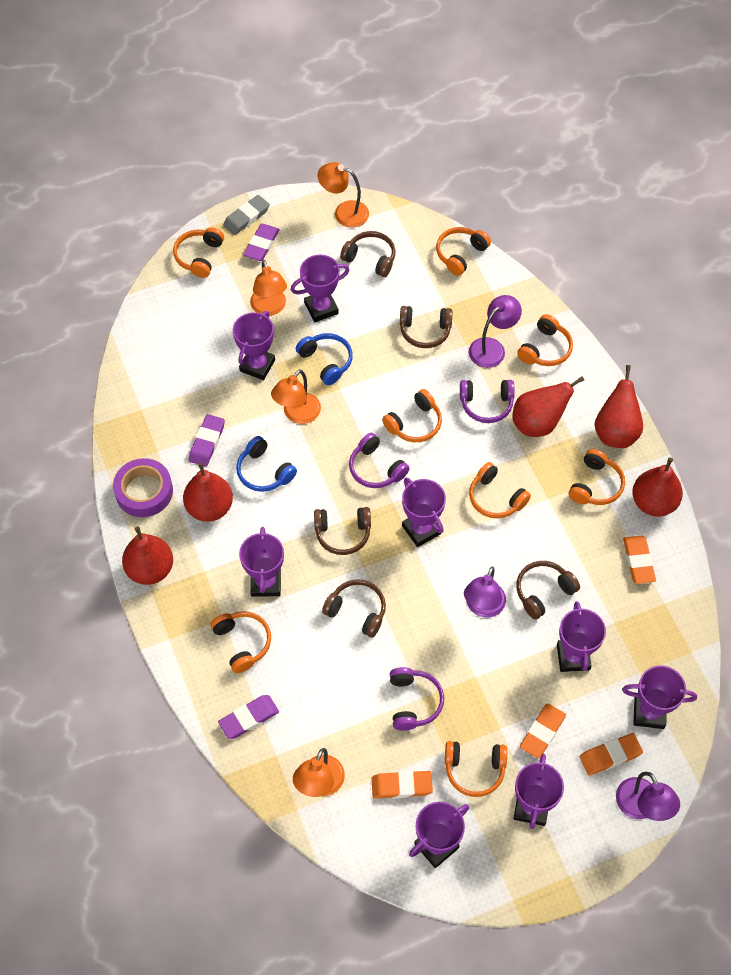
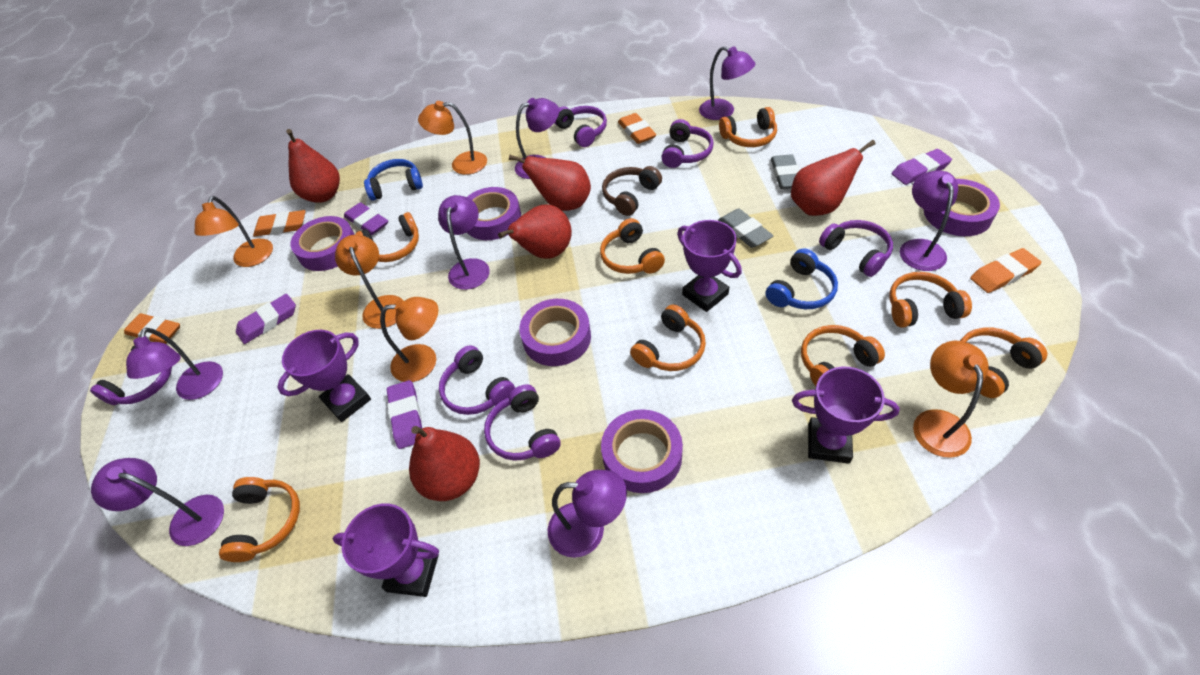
brown headphones: 5 -> 1
grey eraser: 1 -> 2
orange lamp: 4 -> 5
purple eraser: 3 -> 4
purple headphones: 3 -> 6
purple lamp: 3 -> 7
purple tape: 1 -> 5
purple trophy: 8 -> 4

